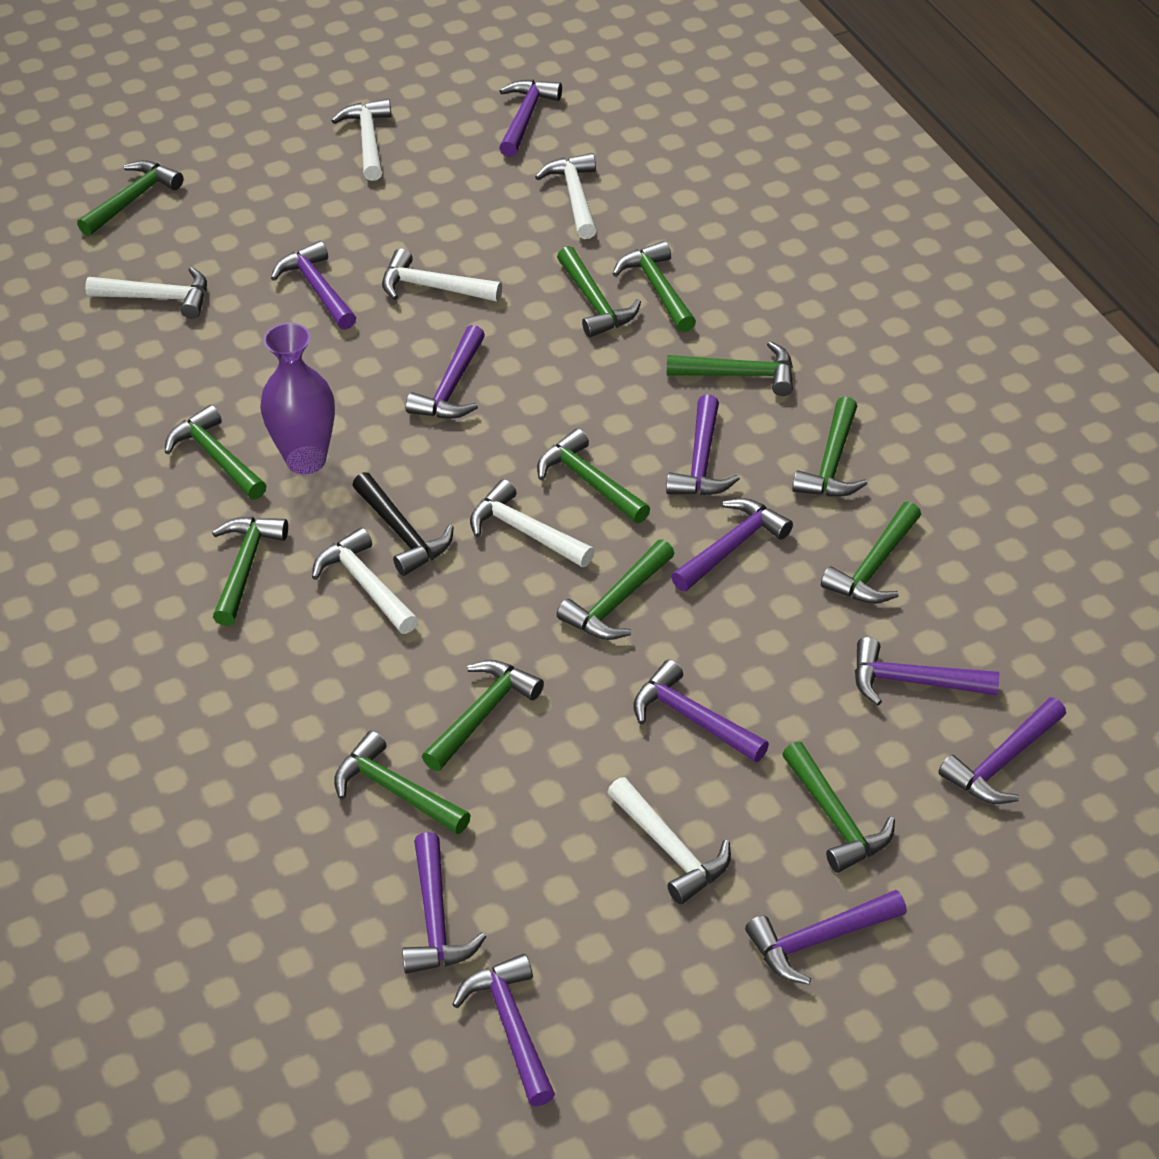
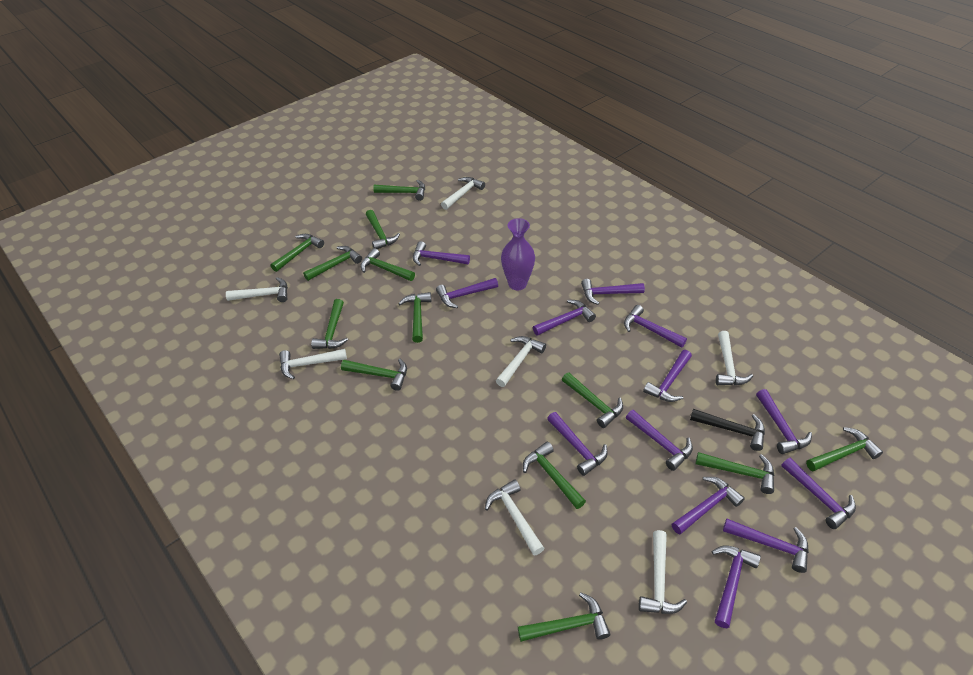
purple hammer: 11 -> 13

